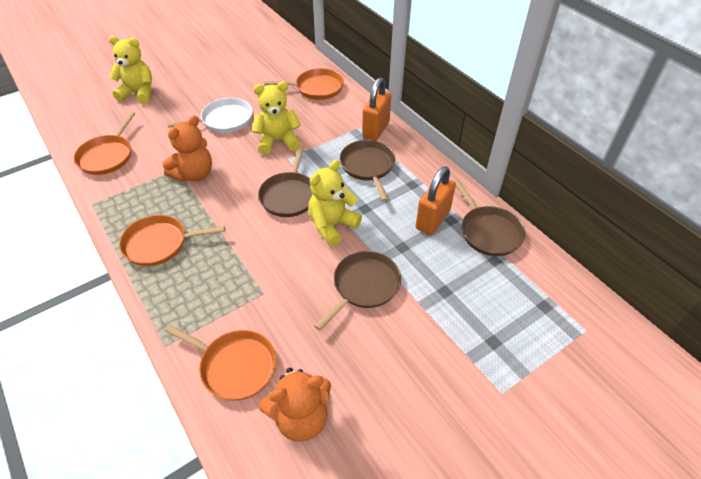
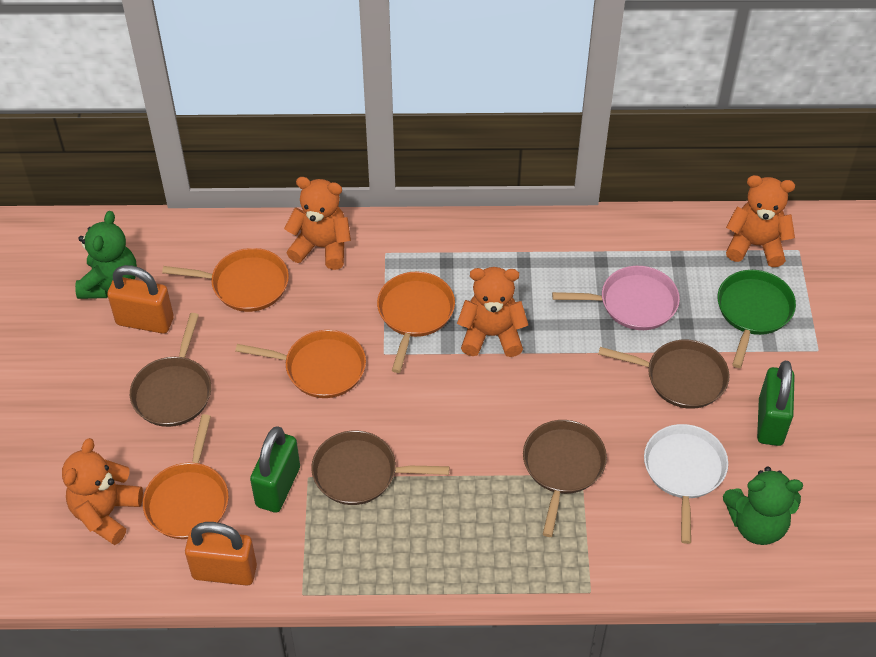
green padlock: 0 -> 2
green pan: 0 -> 1
green teddy bear: 0 -> 2
orange teddy bear: 2 -> 4
pink pan: 0 -> 1
yellow teddy bear: 3 -> 0

